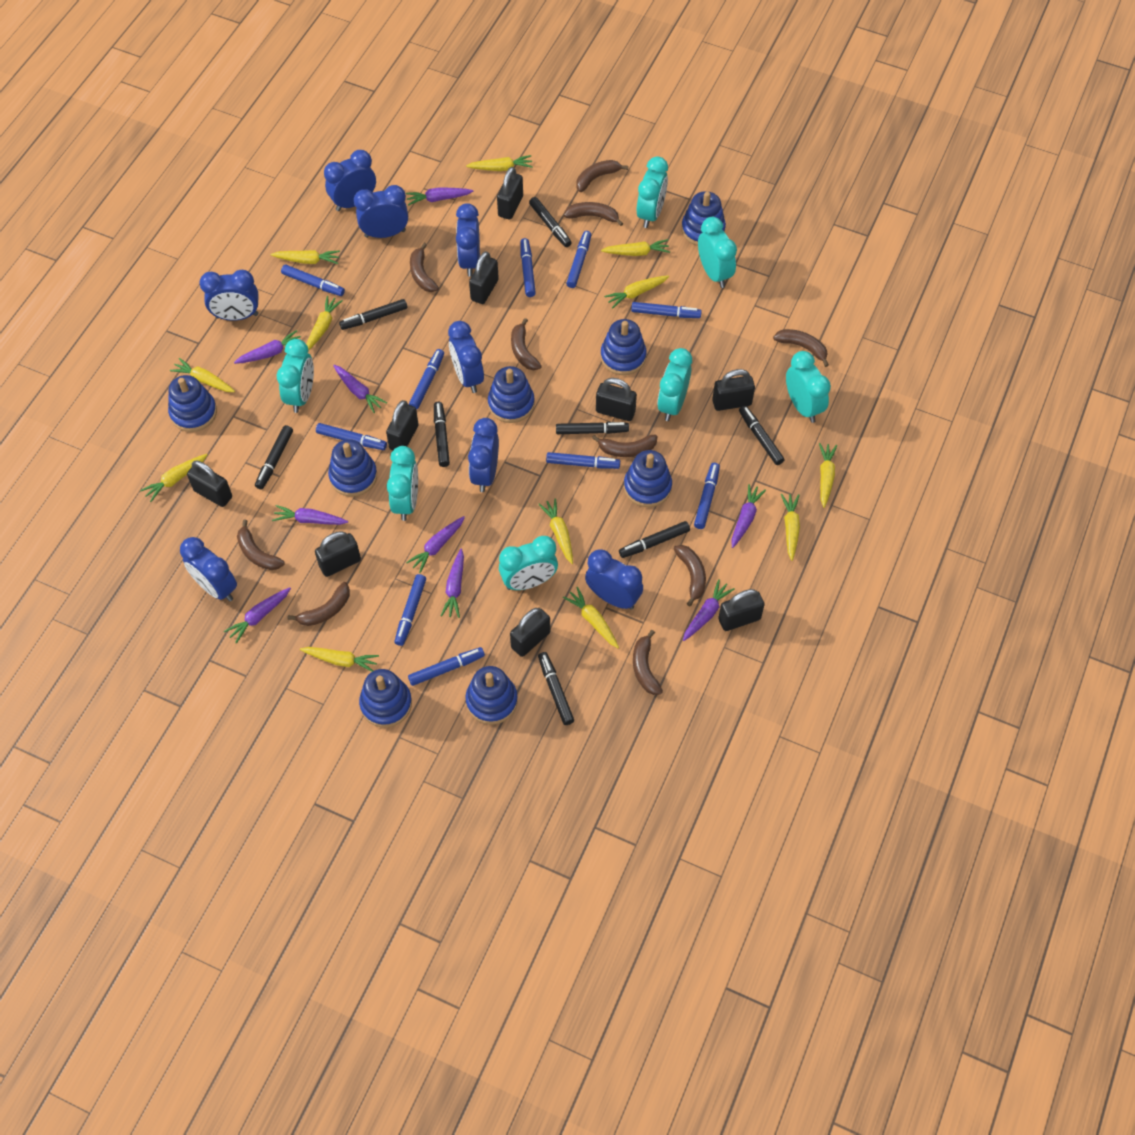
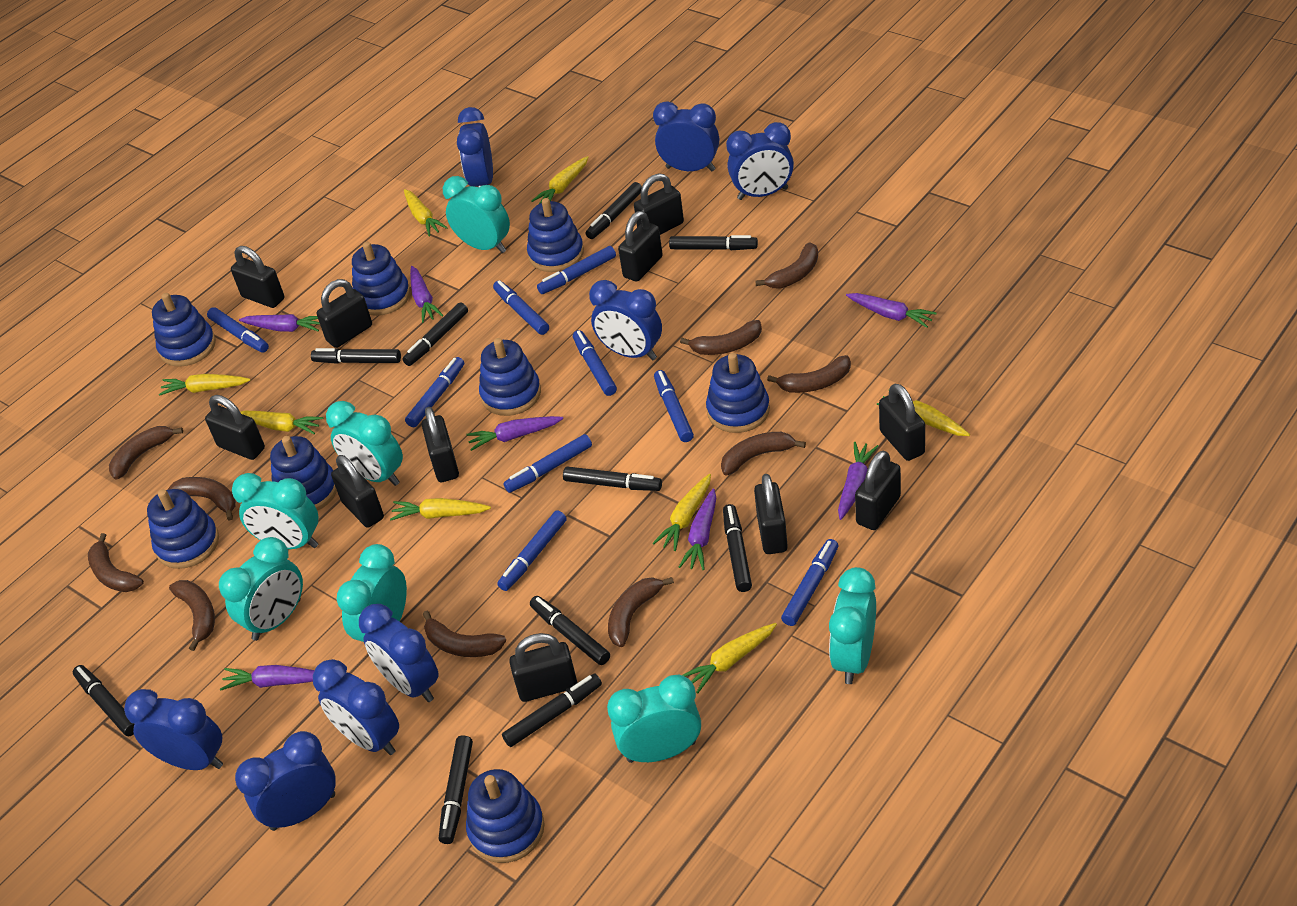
black marker: 8 -> 10
black padlock: 9 -> 11
blue marker: 10 -> 9
purple carrot: 9 -> 7
yellow carrot: 12 -> 8

